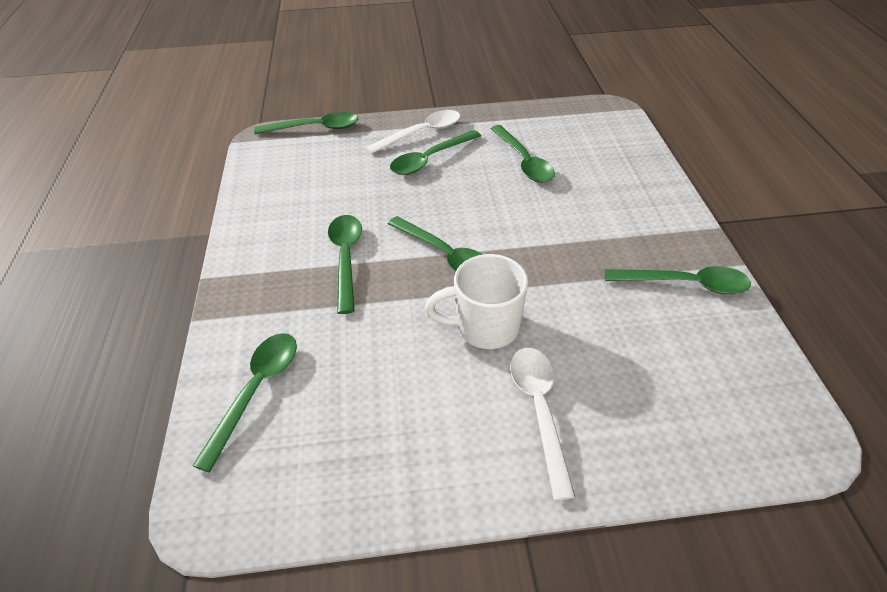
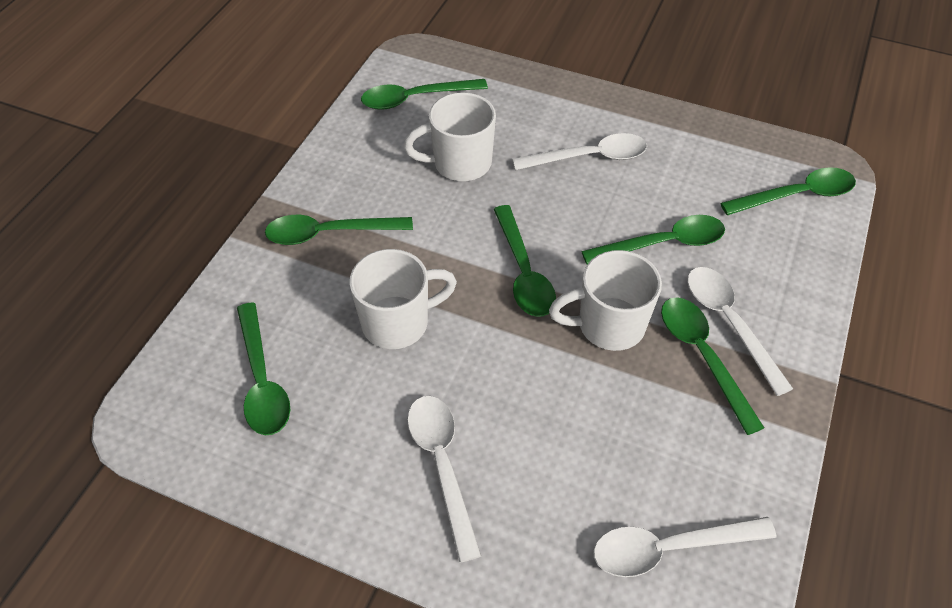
white mug: 1 -> 3
white spoon: 2 -> 4

